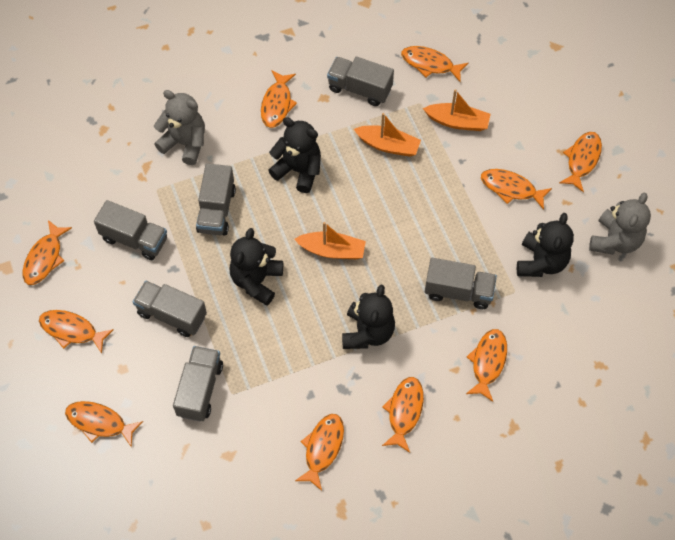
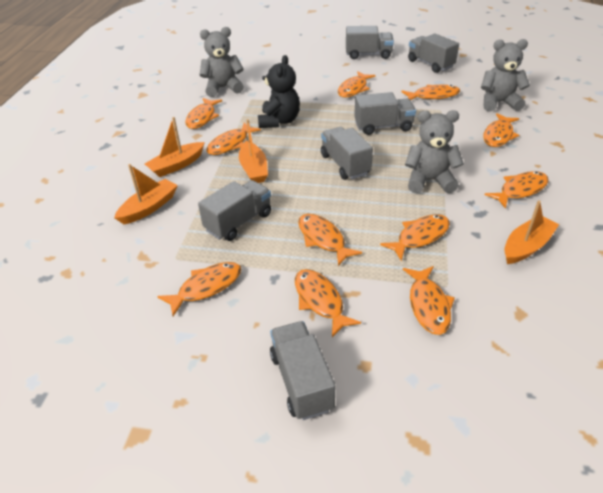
black teddy bear: 4 -> 1
grey teddy bear: 2 -> 3
orange boat: 3 -> 4
orange fish: 10 -> 11

